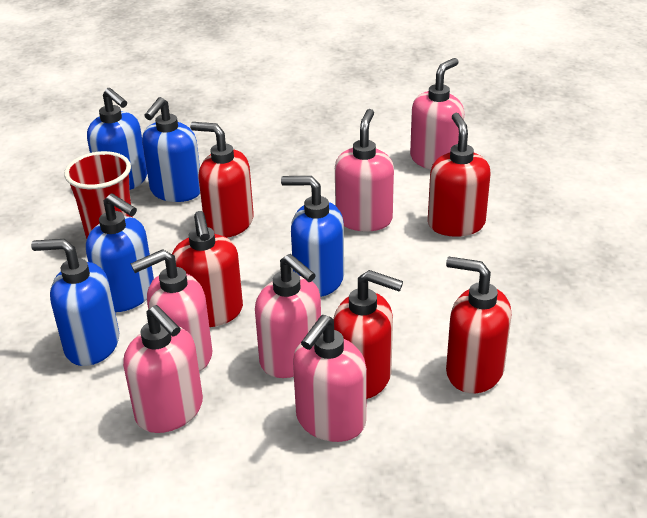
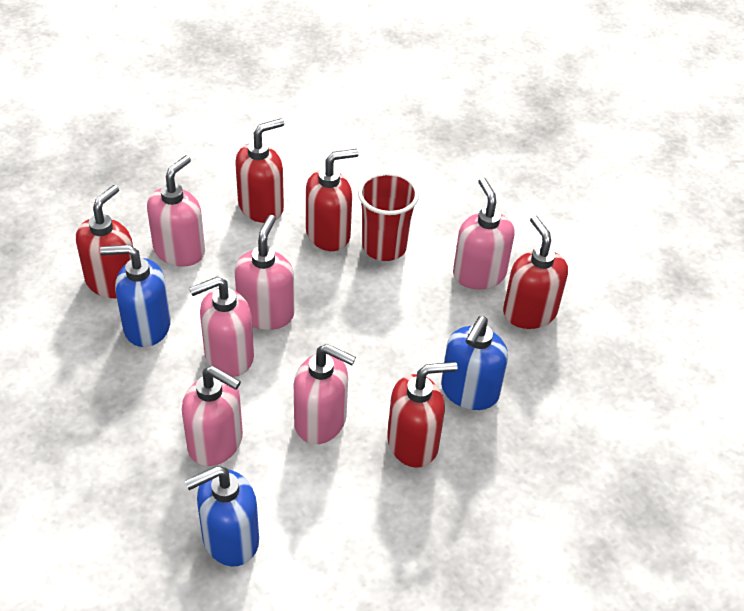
blue soap dispenser: 5 -> 3

